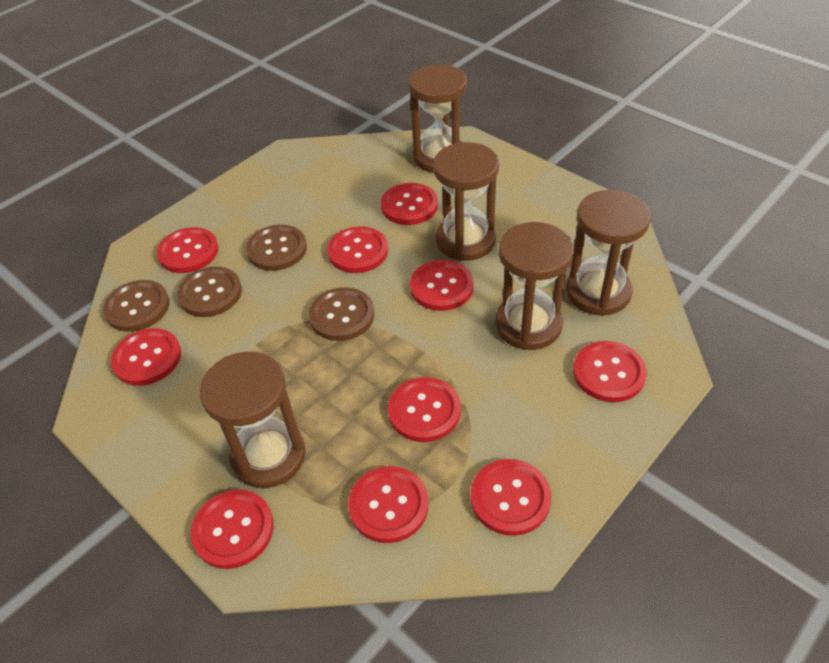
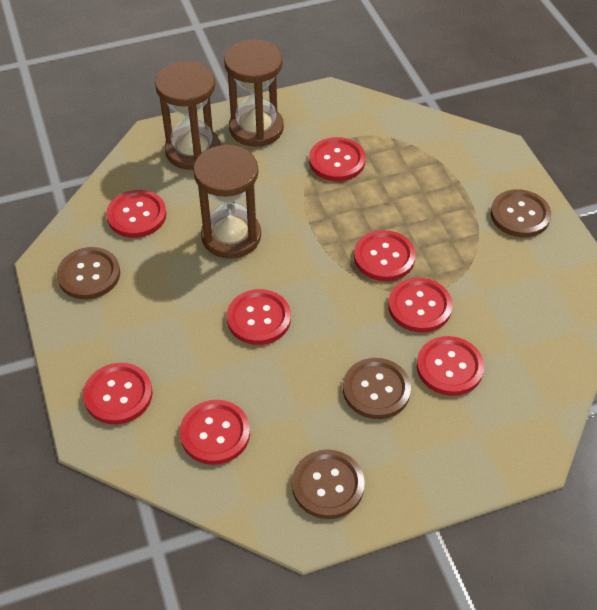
brown hourglass: 5 -> 3
red button: 10 -> 8

